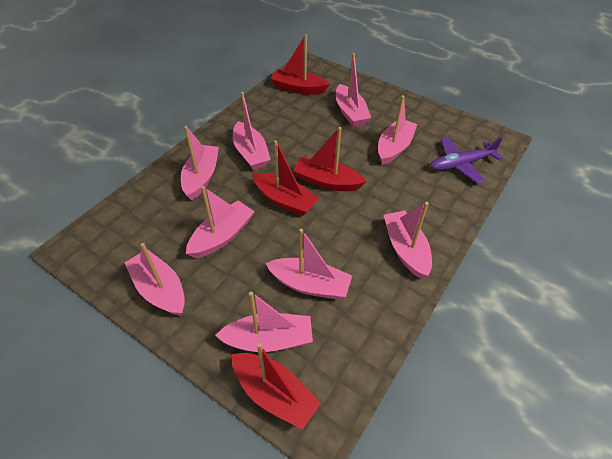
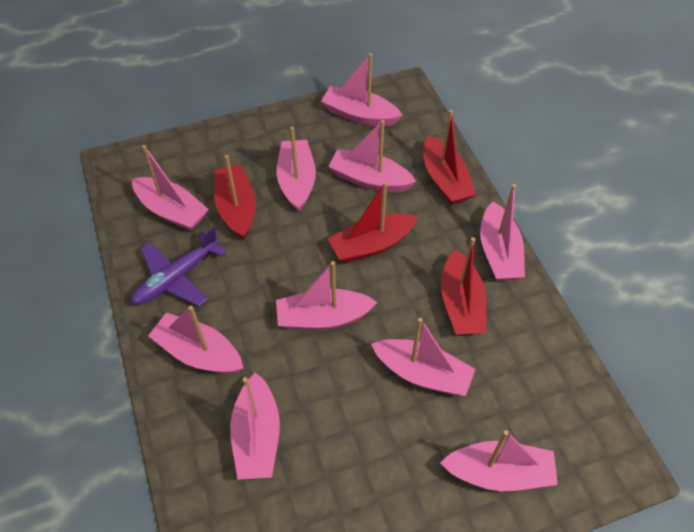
pink boat: 9 -> 10

